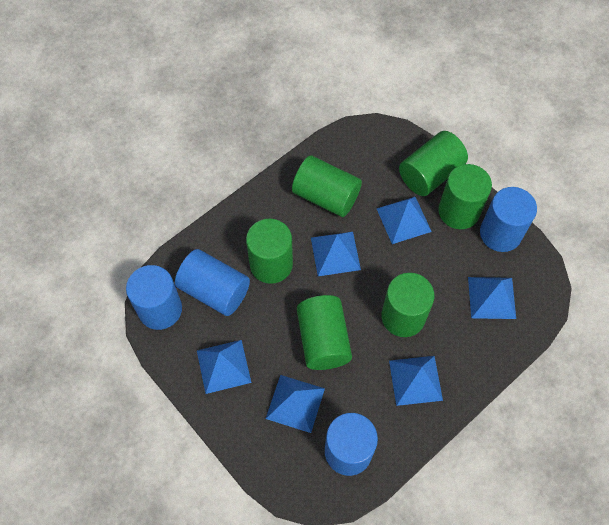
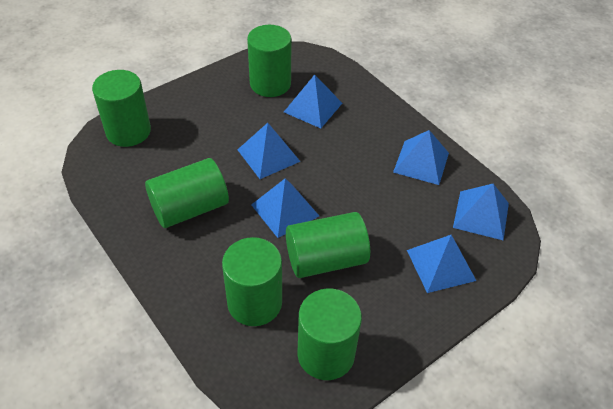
blue cylinder: 4 -> 0

